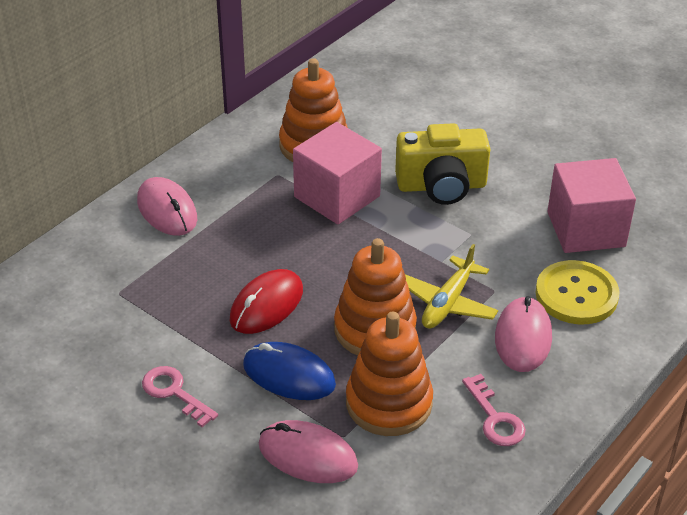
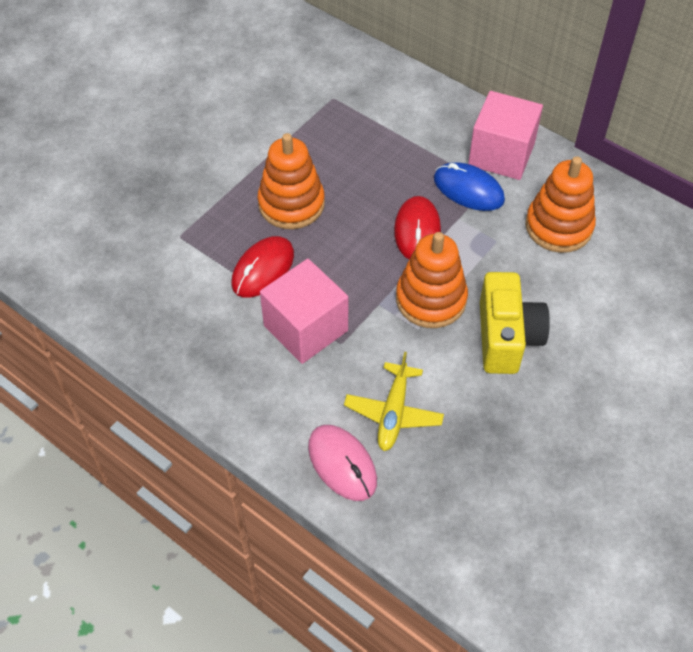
pink key: 2 -> 0
pink mouse: 3 -> 1
red mouse: 1 -> 2
yellow button: 1 -> 0

